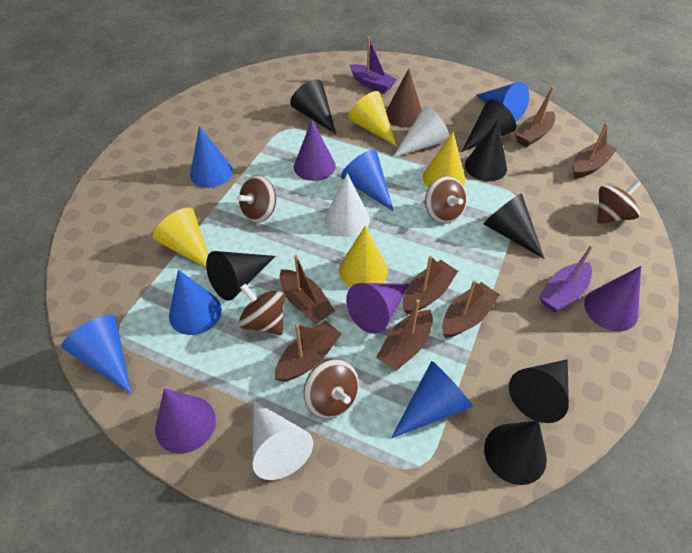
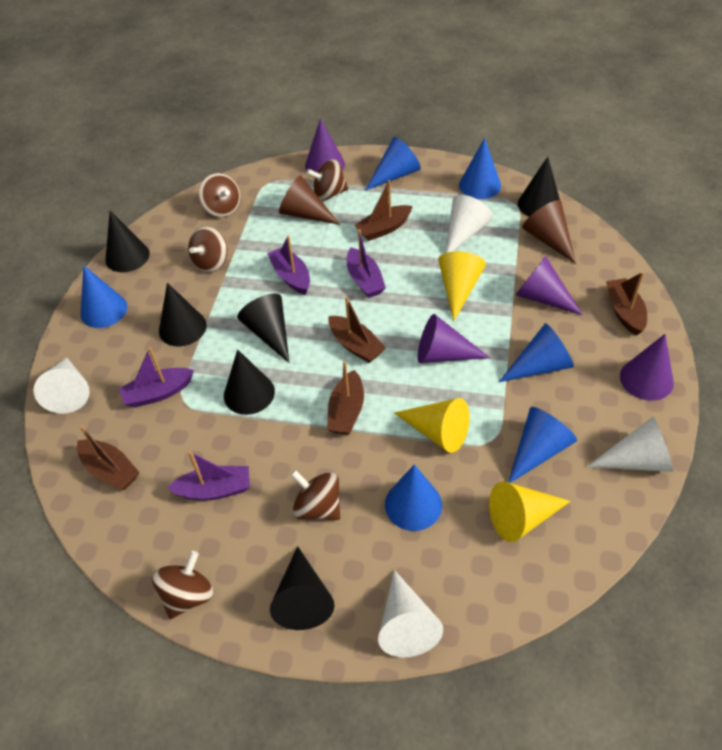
black cone: 7 -> 6
brown boat: 7 -> 5
brown cone: 1 -> 2
purple boat: 2 -> 4
white cone: 3 -> 4
yellow cone: 4 -> 3

